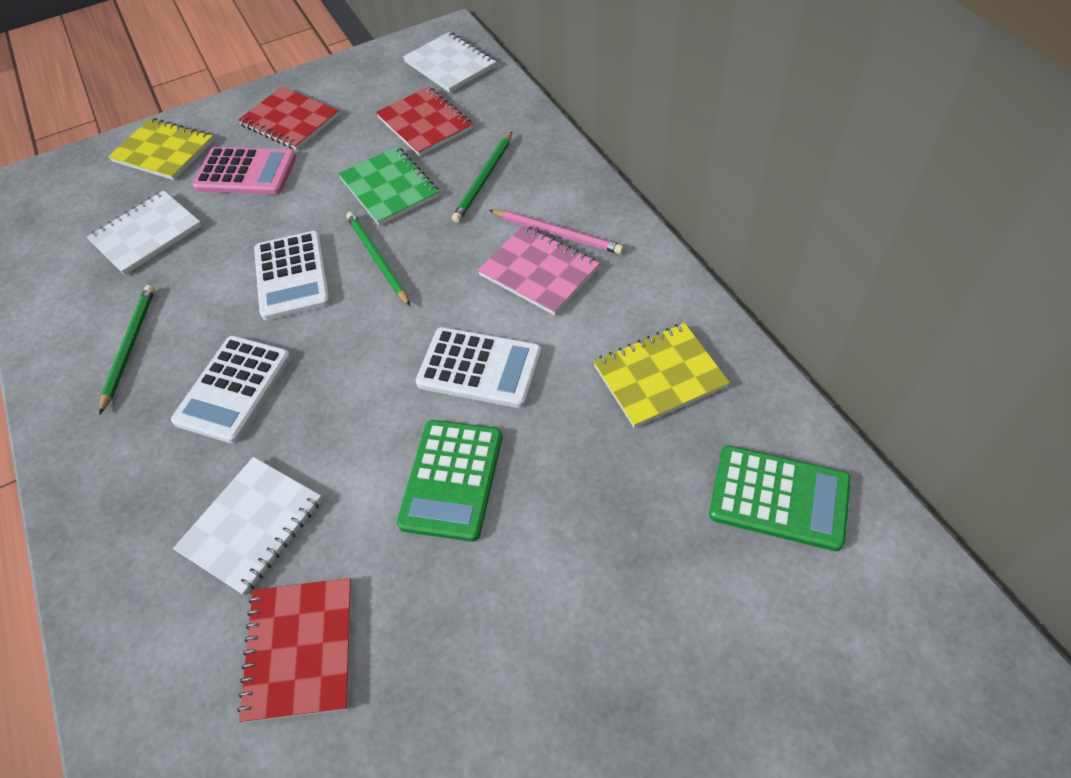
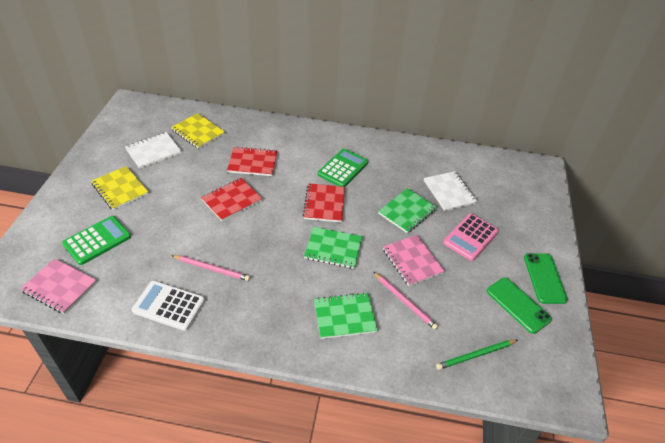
green notebook: 1 -> 3
green pencil: 3 -> 1
green phone: 0 -> 2
pink notebook: 1 -> 2
pink pencil: 1 -> 2
white calculator: 3 -> 1
white notebook: 3 -> 2

